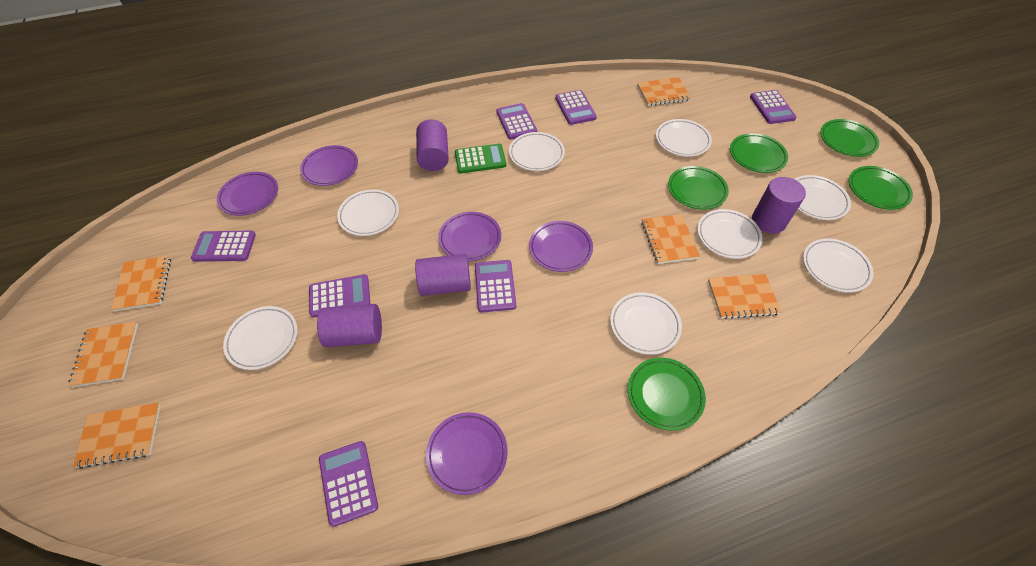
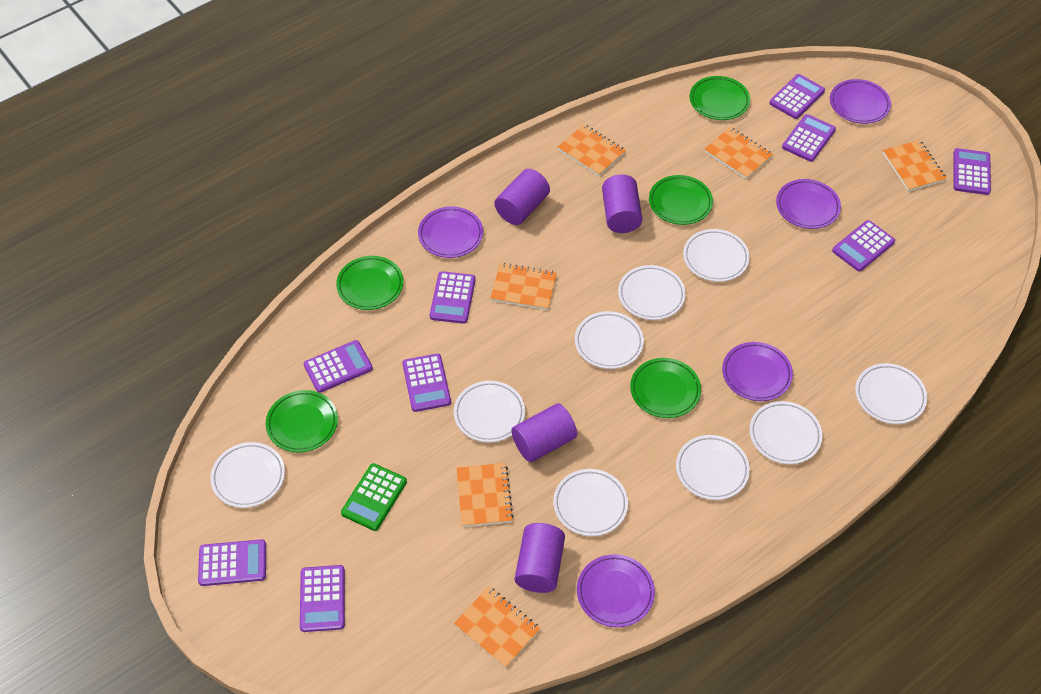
purple calculator: 7 -> 9
white plate: 8 -> 9

